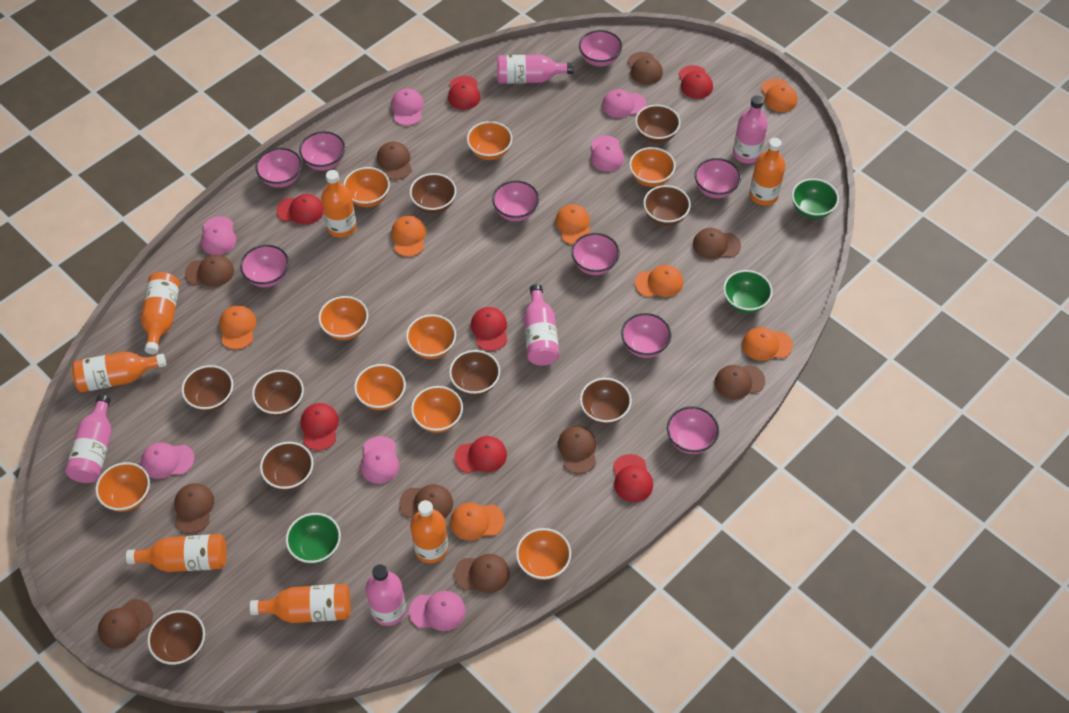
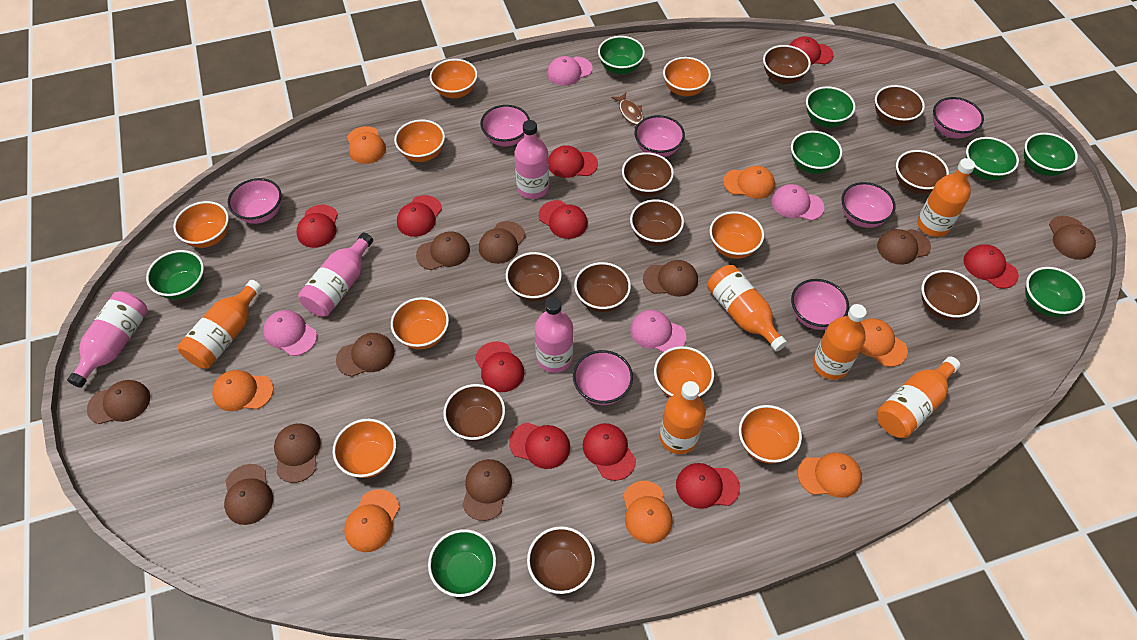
brown bowl: 9 -> 10
brown fish: 0 -> 1
green bowl: 3 -> 8
orange bottle: 7 -> 6
pink bottle: 5 -> 4
pink bowl: 9 -> 7
pink cap: 7 -> 4
red cap: 7 -> 10

